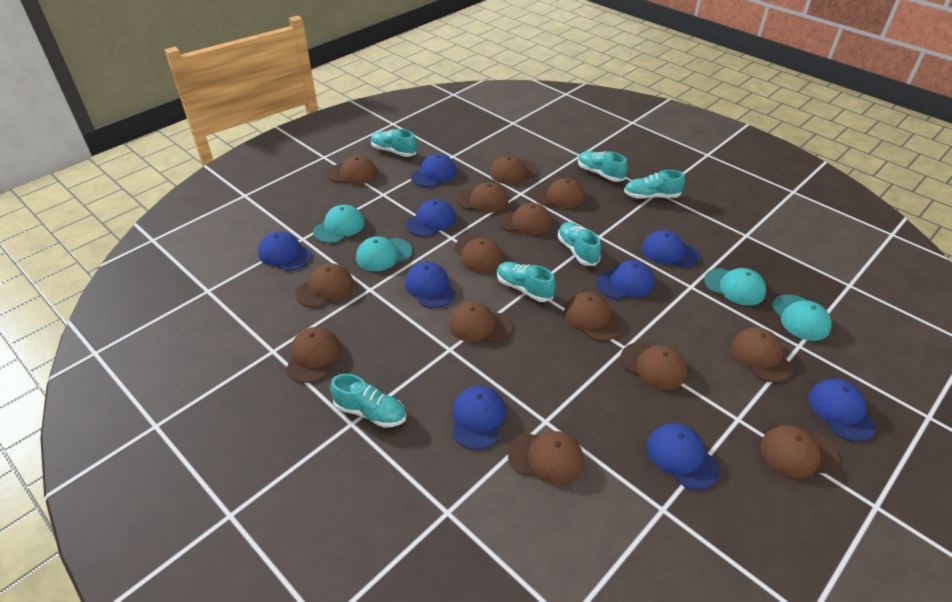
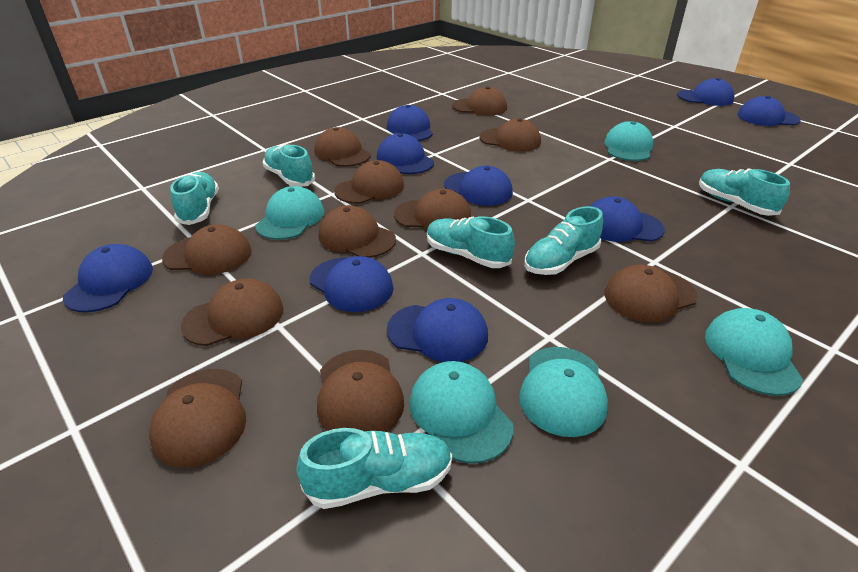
brown cap: 14 -> 11
turquoise cap: 4 -> 5

